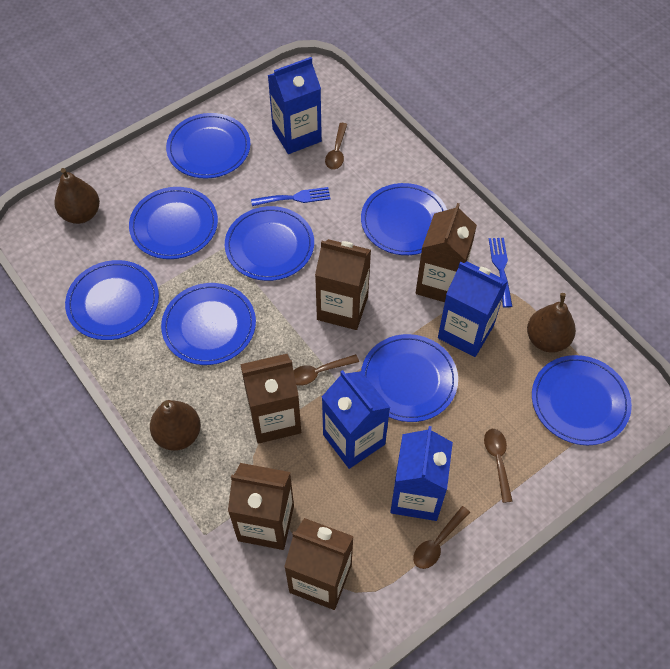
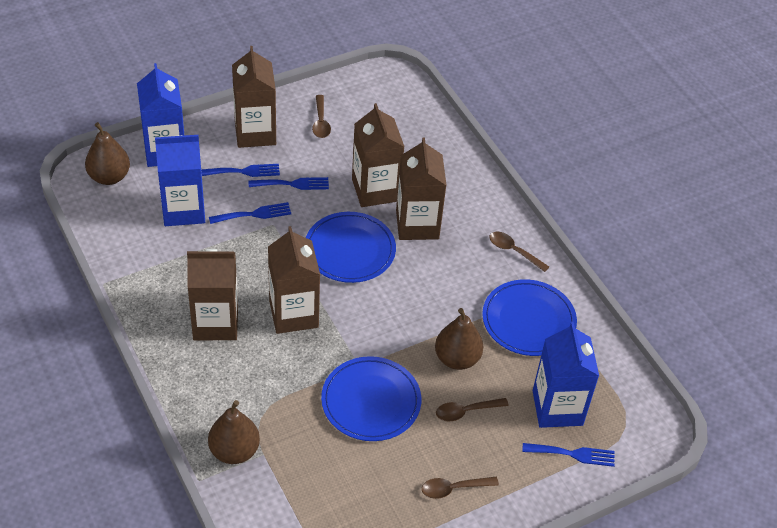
blue carton: 4 -> 3
blue fork: 2 -> 4
blue plate: 8 -> 3

